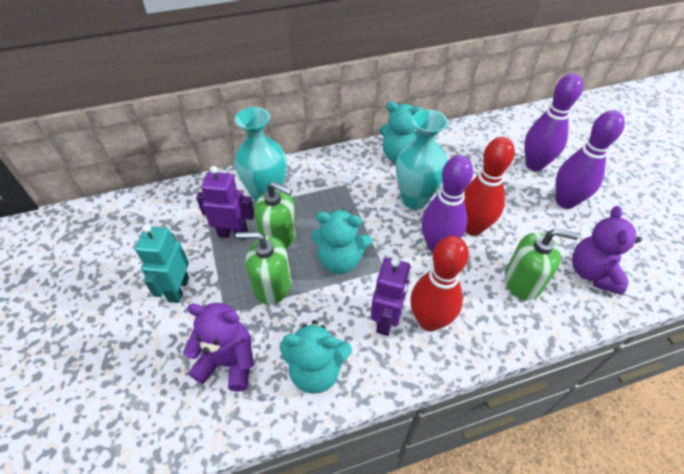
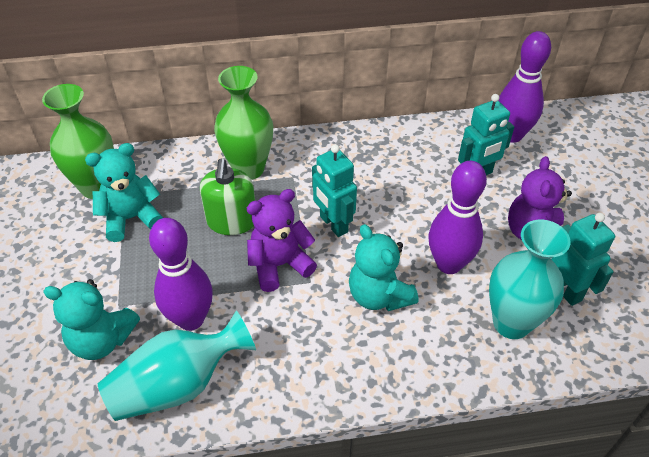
green soap dispenser: 3 -> 1
green vase: 0 -> 2
purple robot: 2 -> 0
red bowling pin: 2 -> 0
turquoise robot: 1 -> 3

